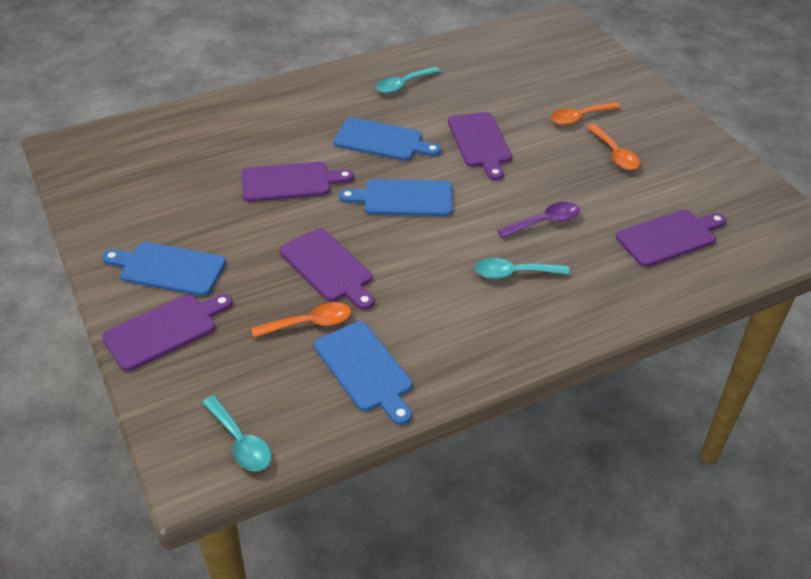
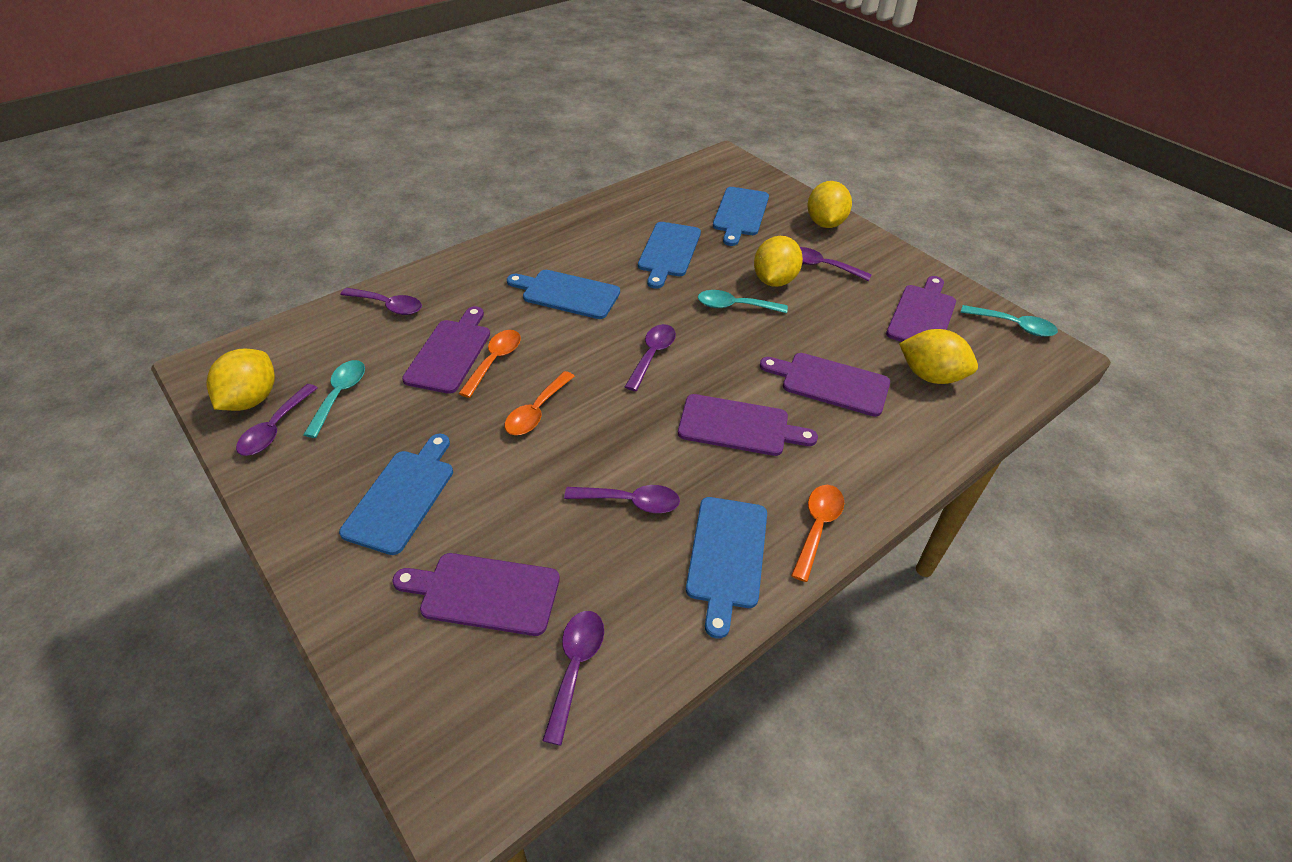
blue cutting board: 4 -> 5
purple spoon: 1 -> 6
yellow lemon: 0 -> 4

